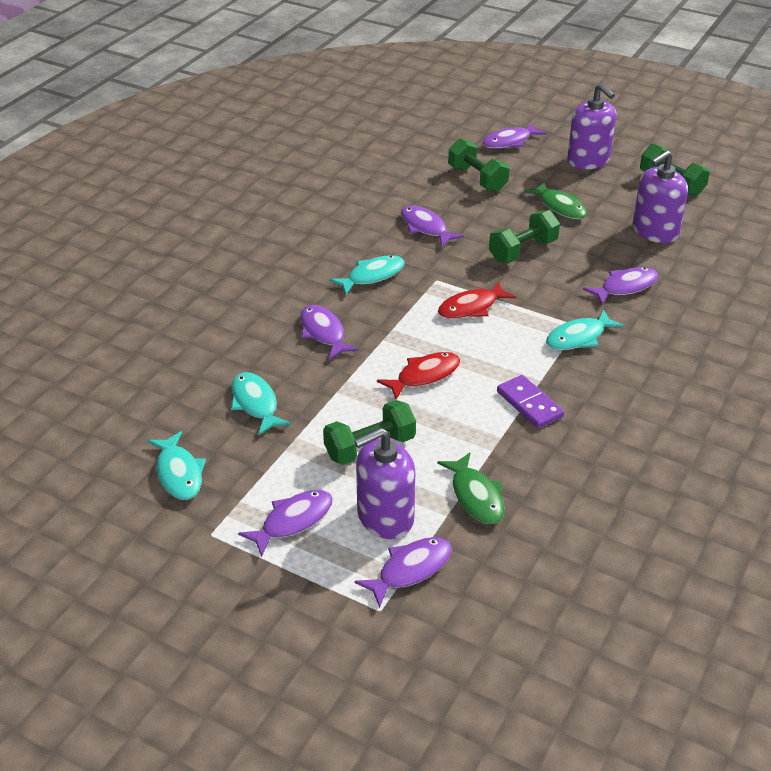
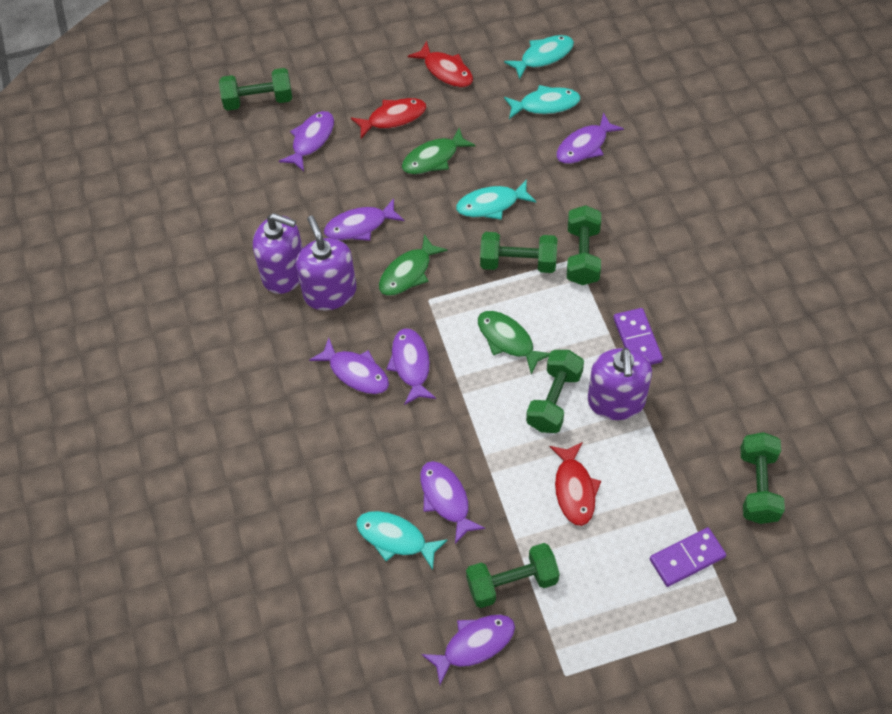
green dumbbell: 4 -> 6
green fish: 2 -> 3
purple domino: 1 -> 2
purple fish: 6 -> 7
red fish: 2 -> 3

